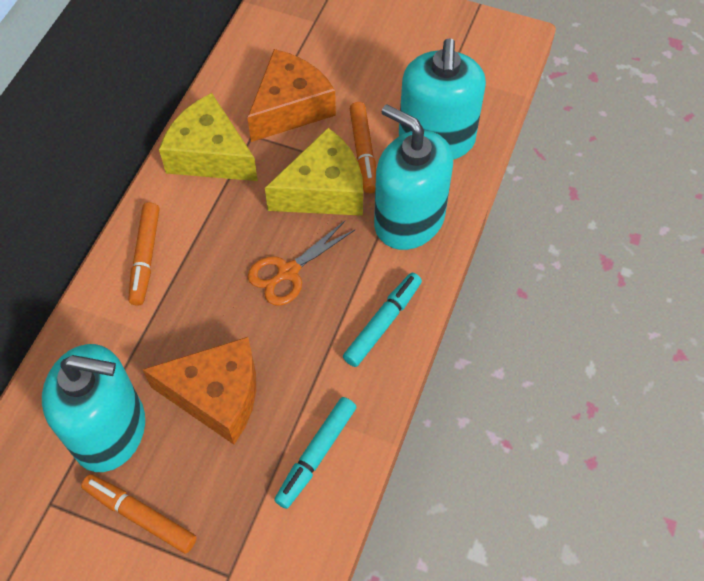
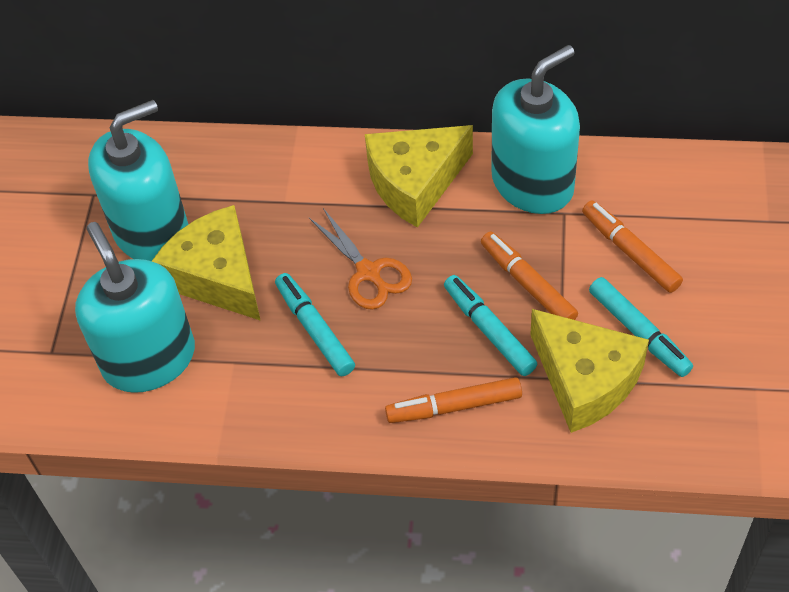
orange cheese: 2 -> 0
turquoise marker: 2 -> 3
yellow cheese: 2 -> 3

